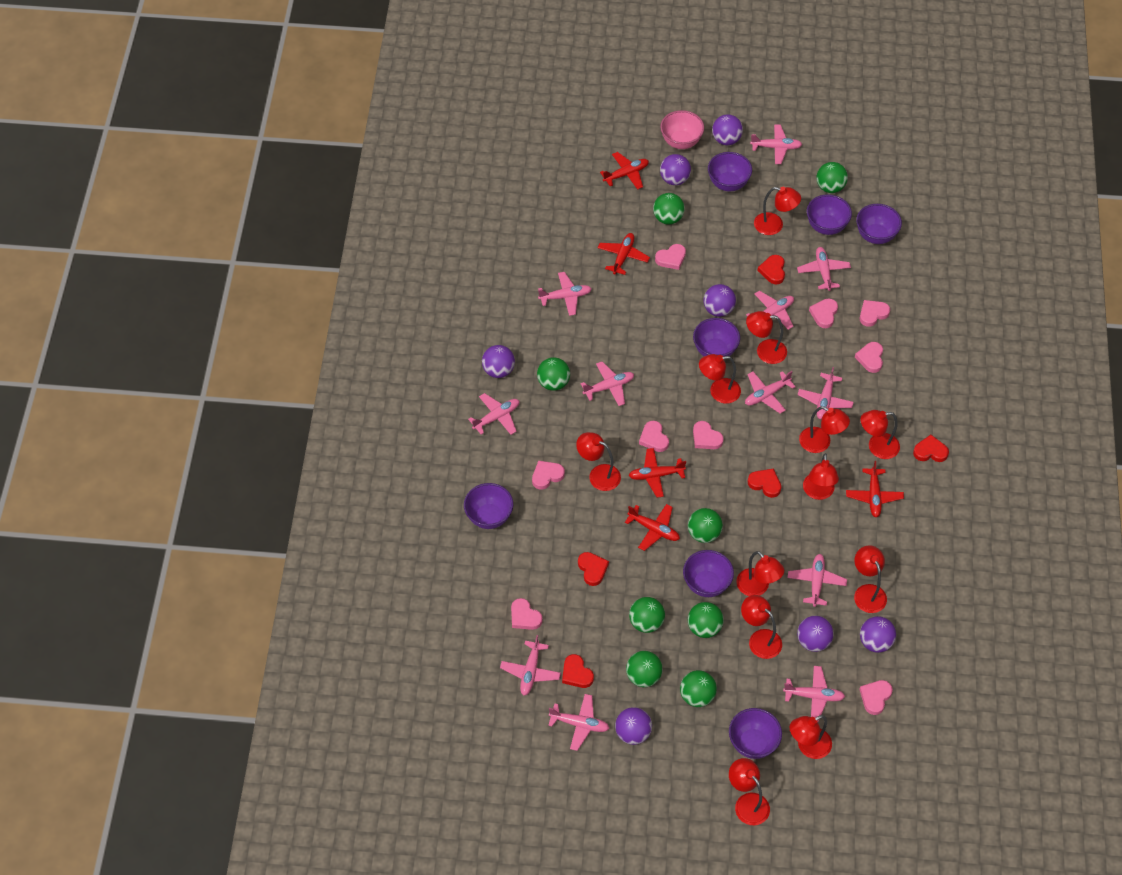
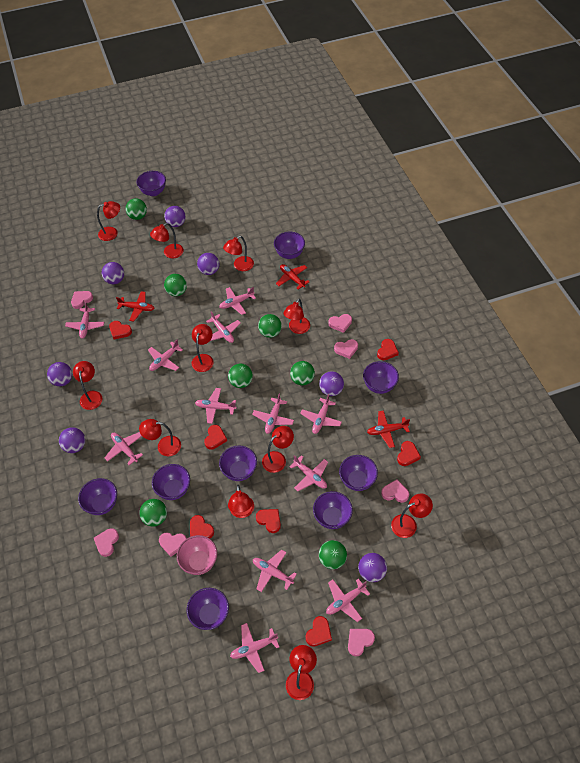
green ball: 8 -> 7
pink heart: 9 -> 7
purple bowl: 7 -> 9
red heart: 5 -> 7
red lamp: 12 -> 11
red plane: 5 -> 3

